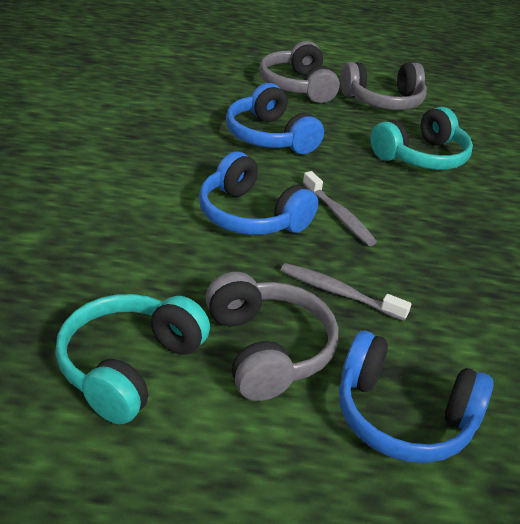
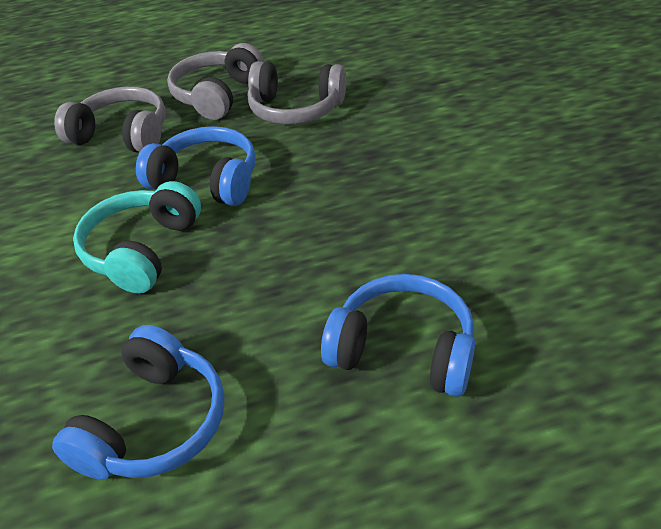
grey toothbrush: 2 -> 0
turquoise headphones: 2 -> 1

